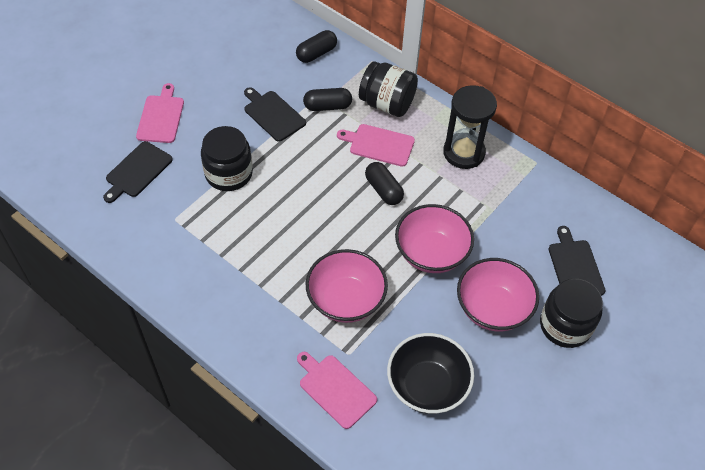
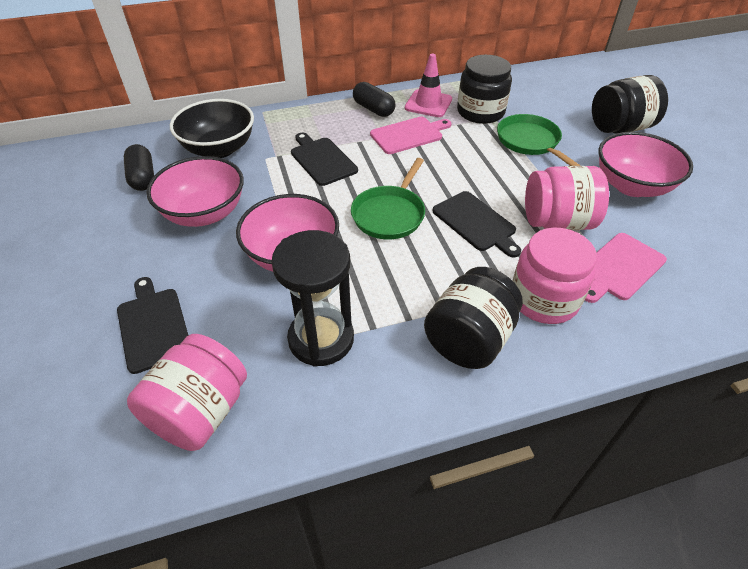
black capsule: 3 -> 2
green pan: 0 -> 2
pink cutting board: 3 -> 2
pink jar: 0 -> 3
pink traffic cone: 0 -> 1

